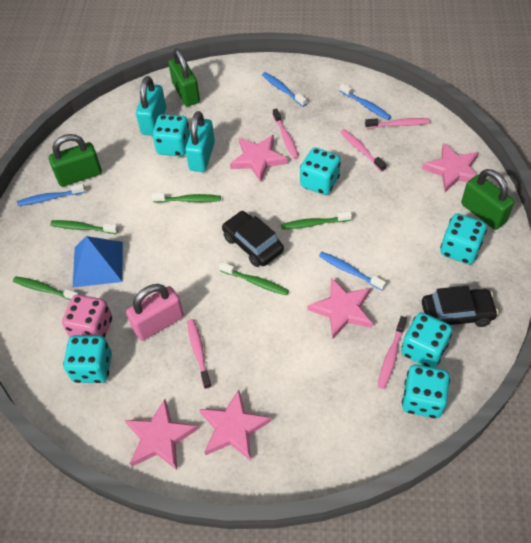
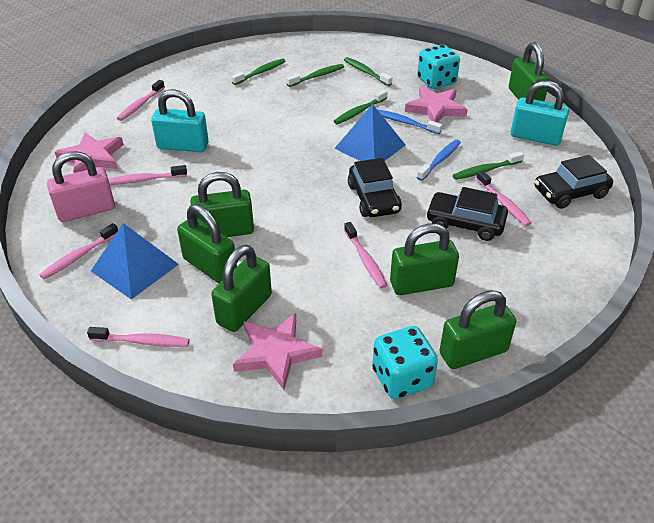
black car: 2 -> 3
blue pyramid: 1 -> 2
blue toothbrush: 4 -> 2
green padlock: 3 -> 6
pink dice: 1 -> 0
pink star: 5 -> 3
pink toothbrush: 5 -> 6
turquoise dice: 6 -> 2

